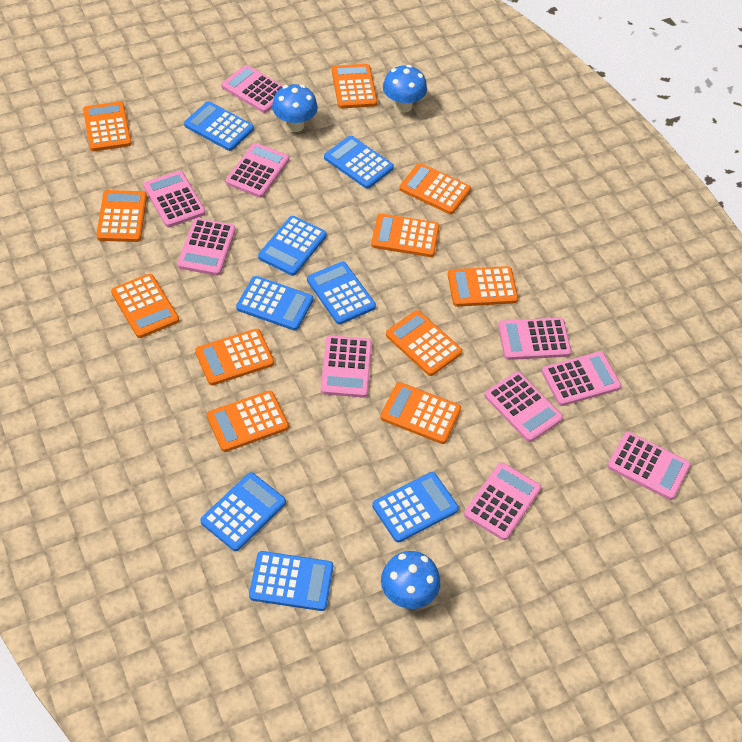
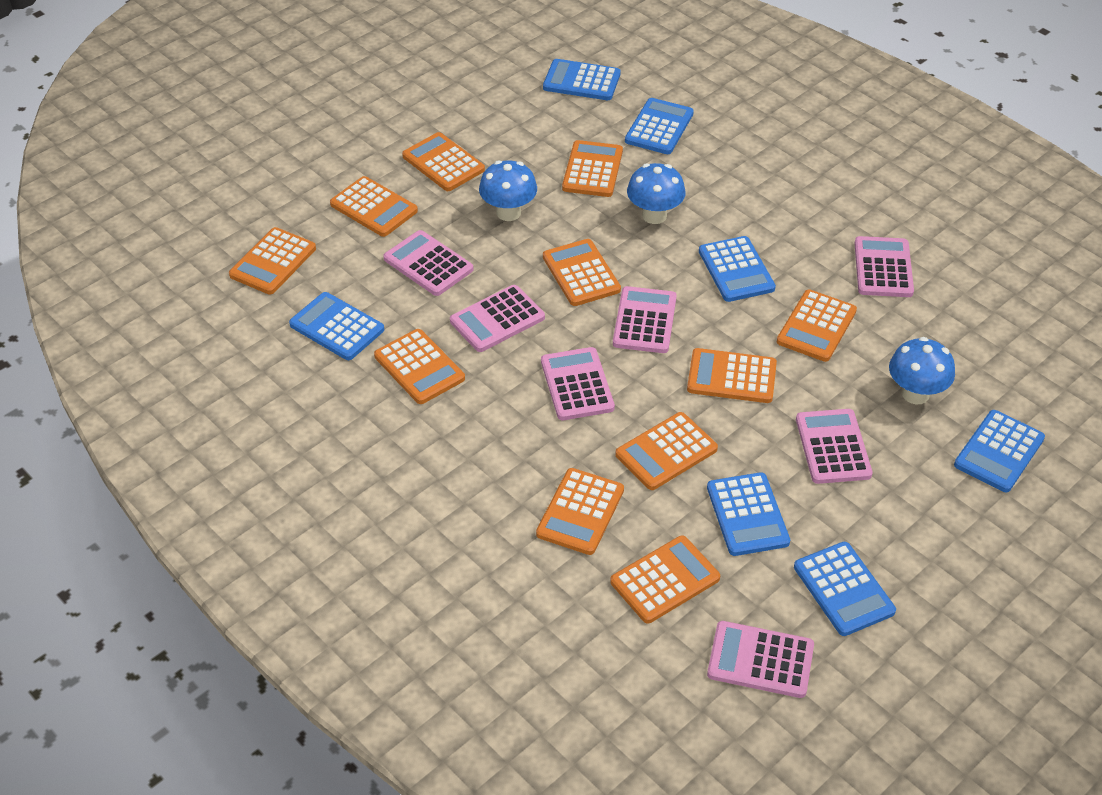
blue calculator: 8 -> 7
pink calculator: 10 -> 7

